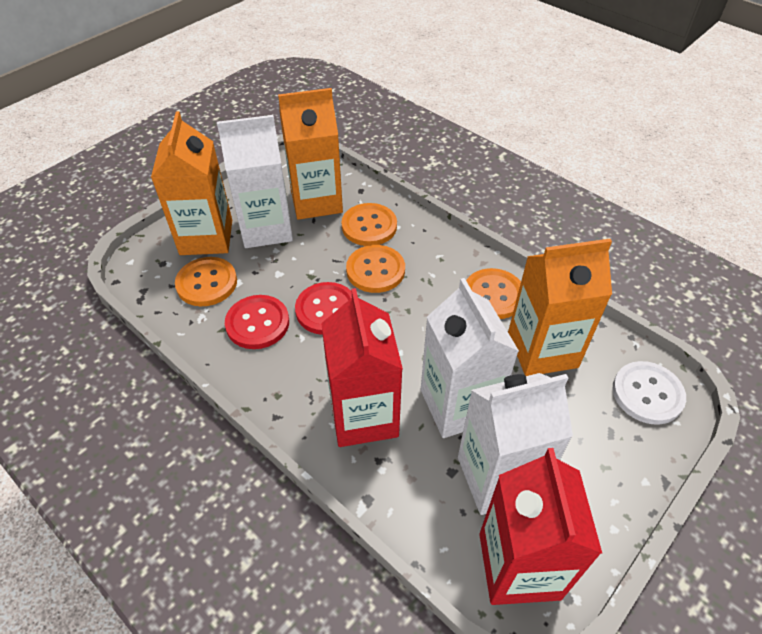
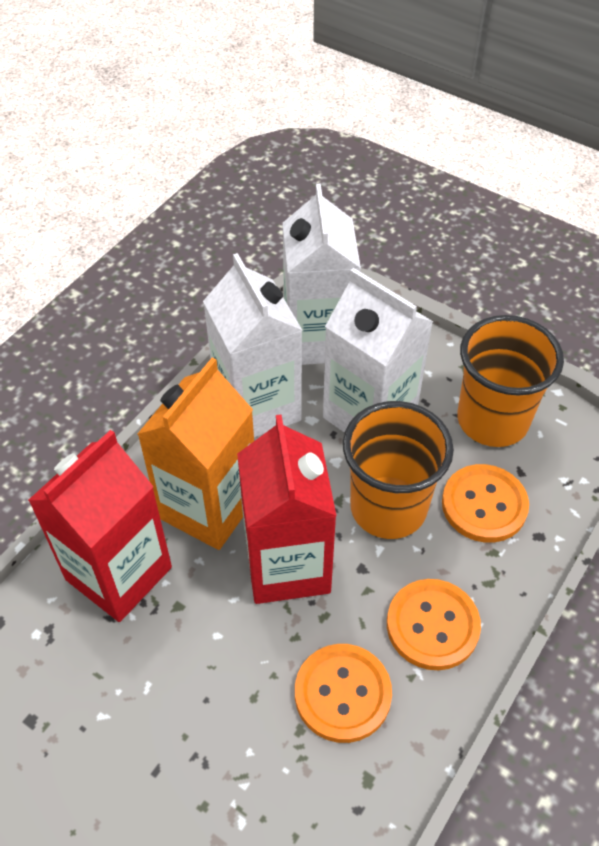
orange button: 4 -> 3
orange carton: 3 -> 1
orange cup: 0 -> 2
red button: 2 -> 0
white button: 1 -> 0

